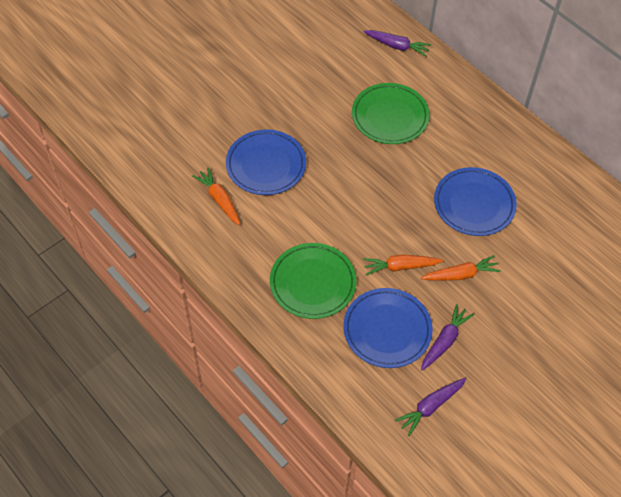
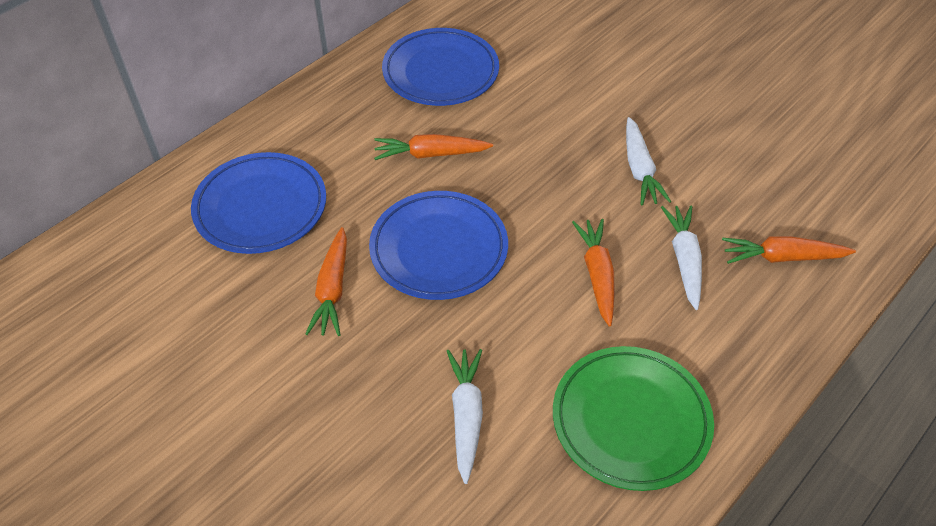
green plate: 2 -> 1
orange carrot: 3 -> 4
purple carrot: 3 -> 0
white carrot: 0 -> 3

